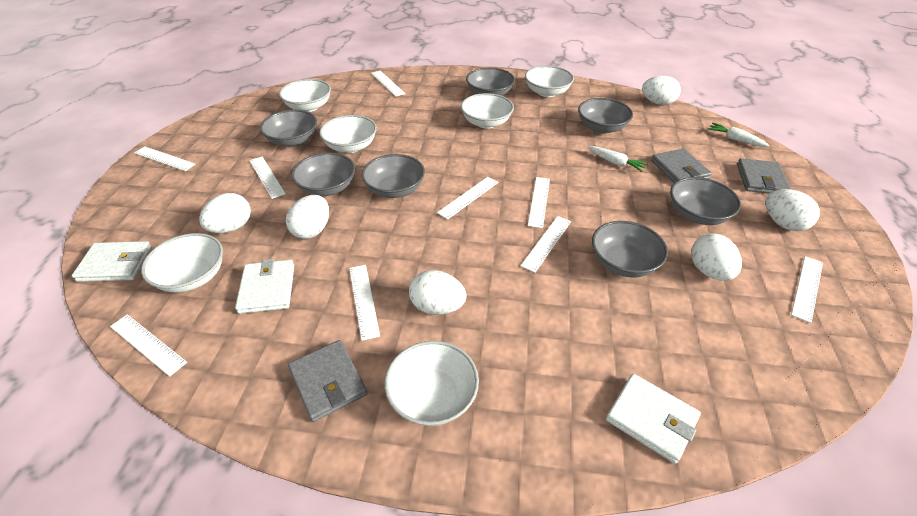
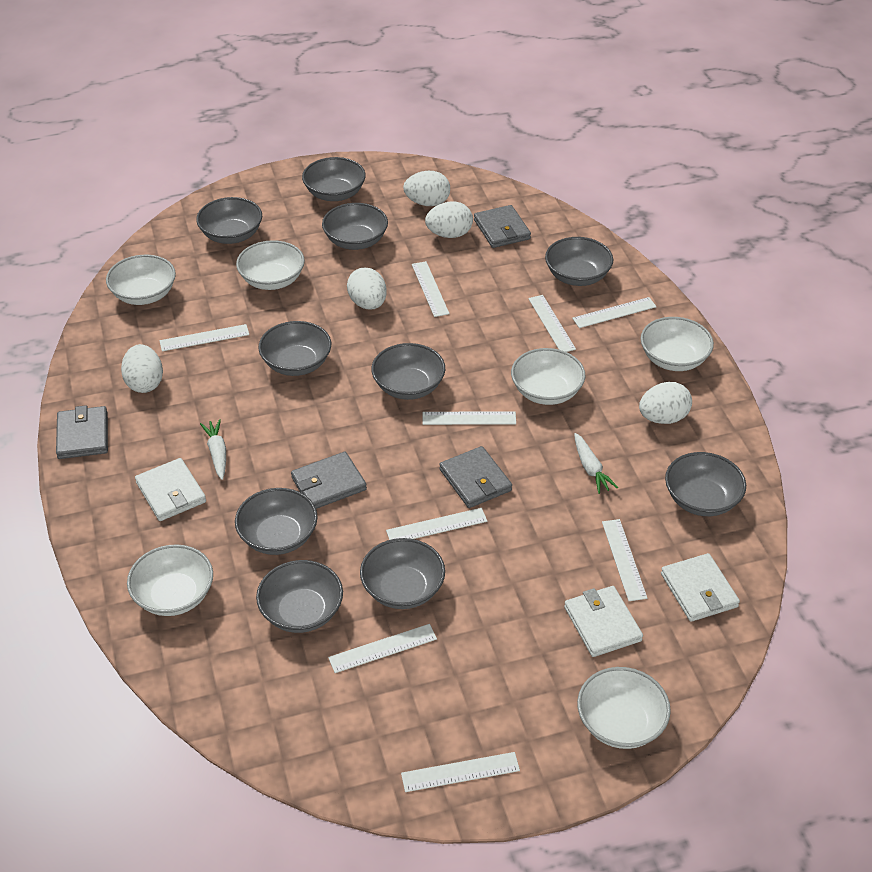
grey bowl: 7 -> 10
grey wallet: 3 -> 4
white egg: 6 -> 5

